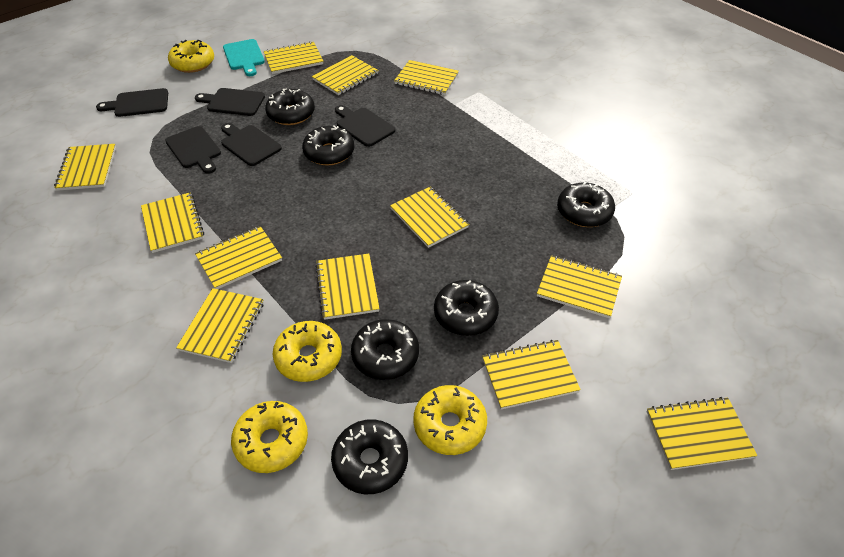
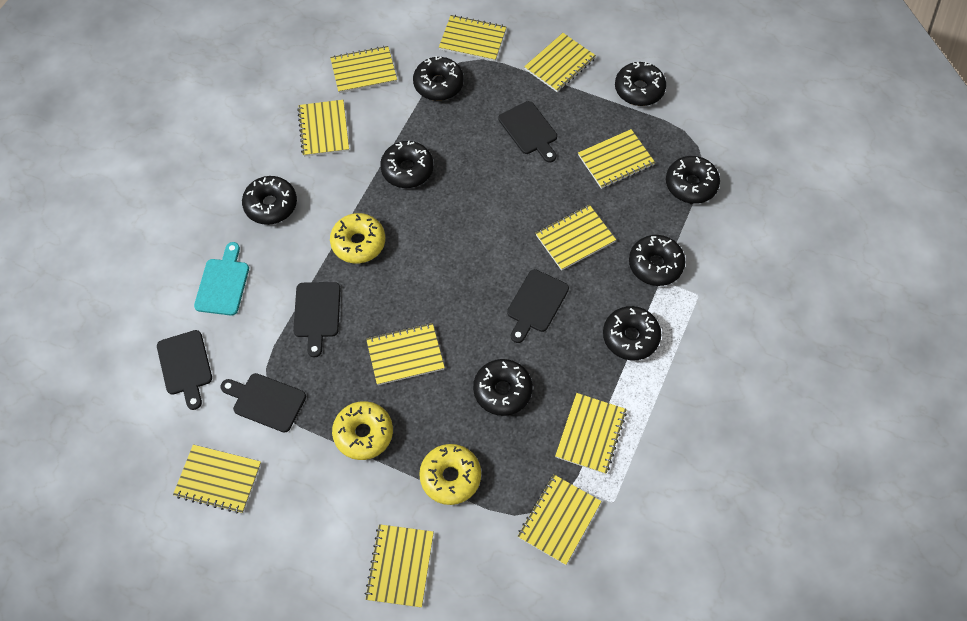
black donut: 6 -> 8
yellow donut: 4 -> 3
yellow notebook: 12 -> 11

